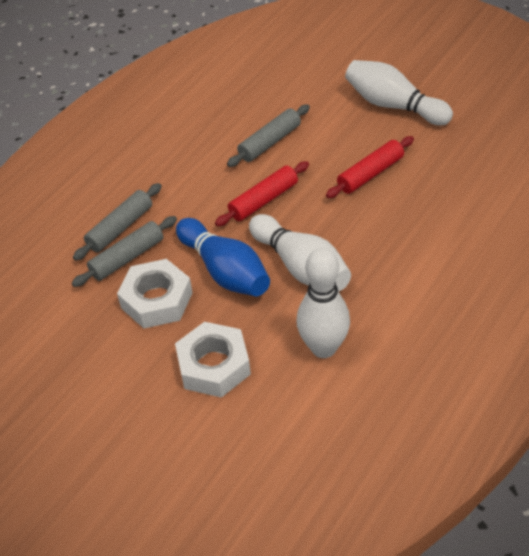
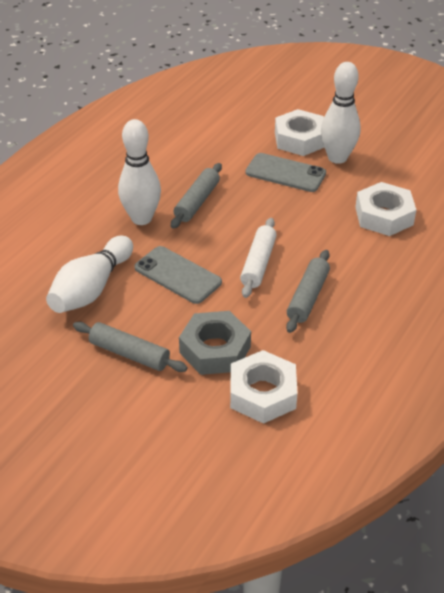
blue bowling pin: 1 -> 0
grey nut: 0 -> 1
grey phone: 0 -> 2
red rolling pin: 2 -> 0
white nut: 2 -> 3
white rolling pin: 0 -> 1

